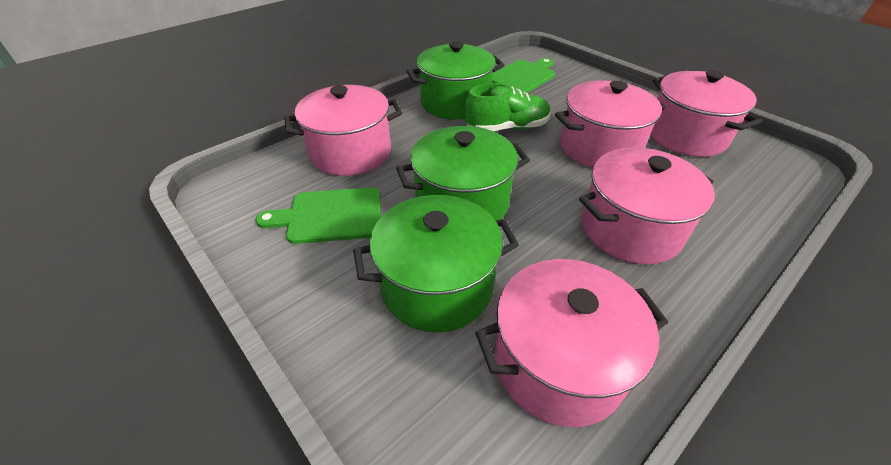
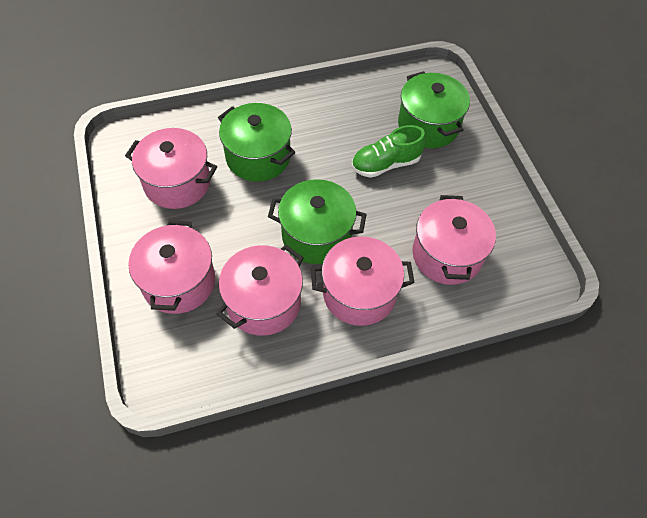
green cutting board: 2 -> 0

